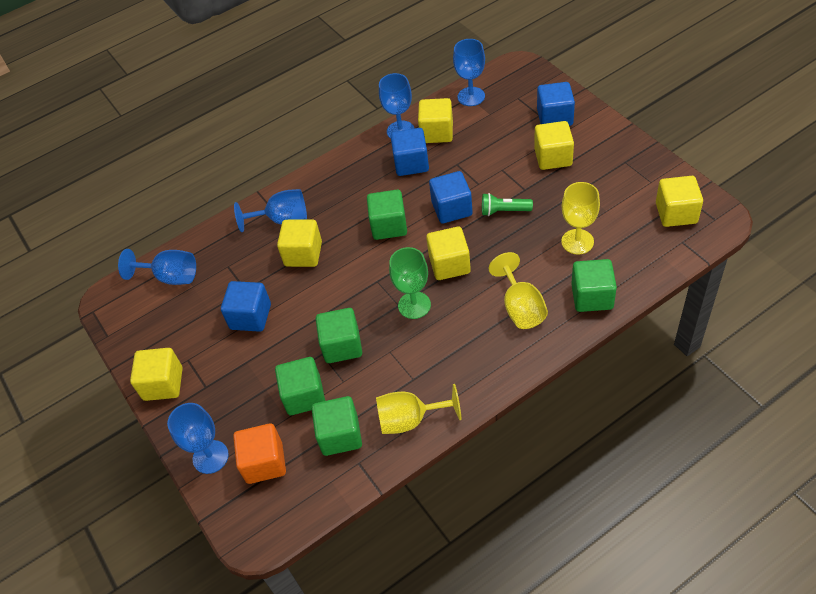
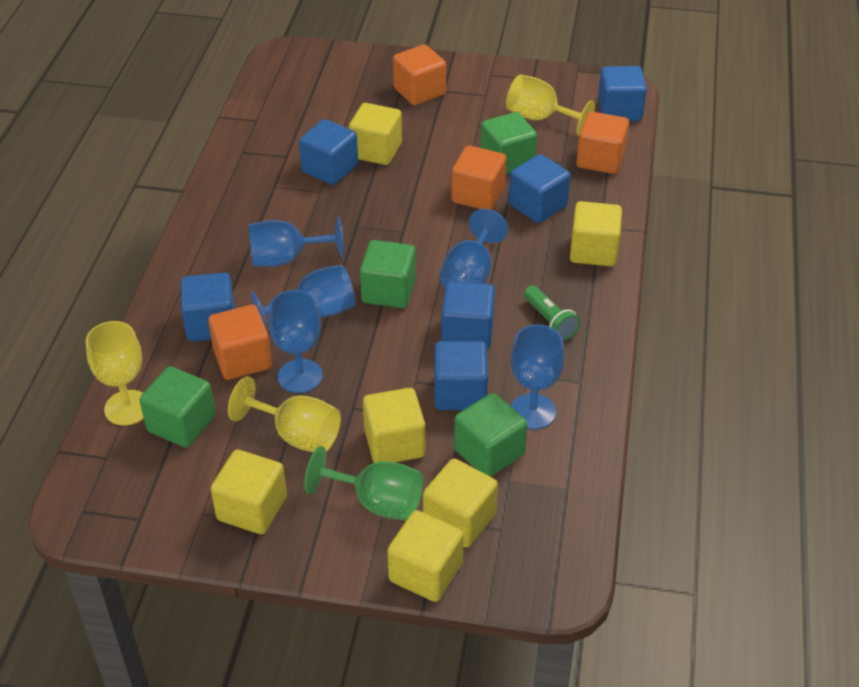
blue cube: 4 -> 6
green cube: 5 -> 4
orange cube: 1 -> 4

